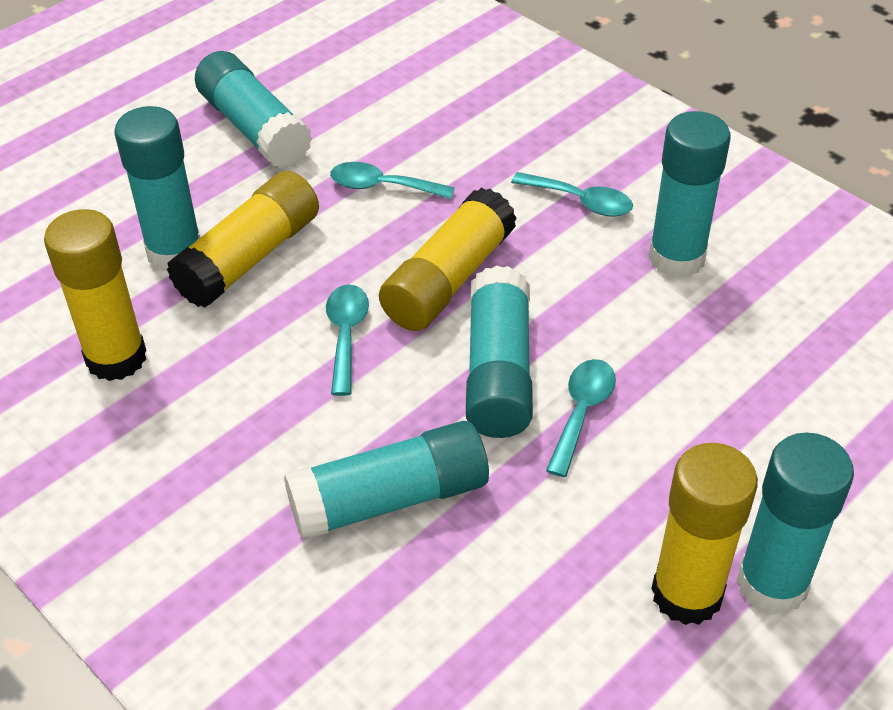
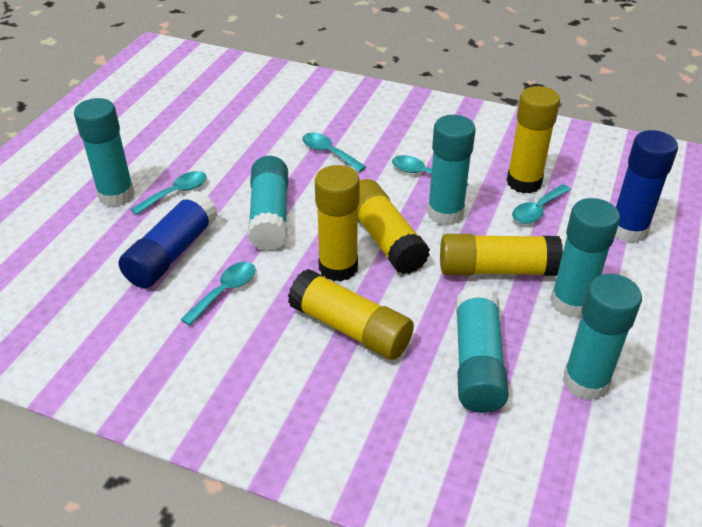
blue glue stick: 0 -> 2
turquoise spoon: 4 -> 5
yellow glue stick: 4 -> 5

